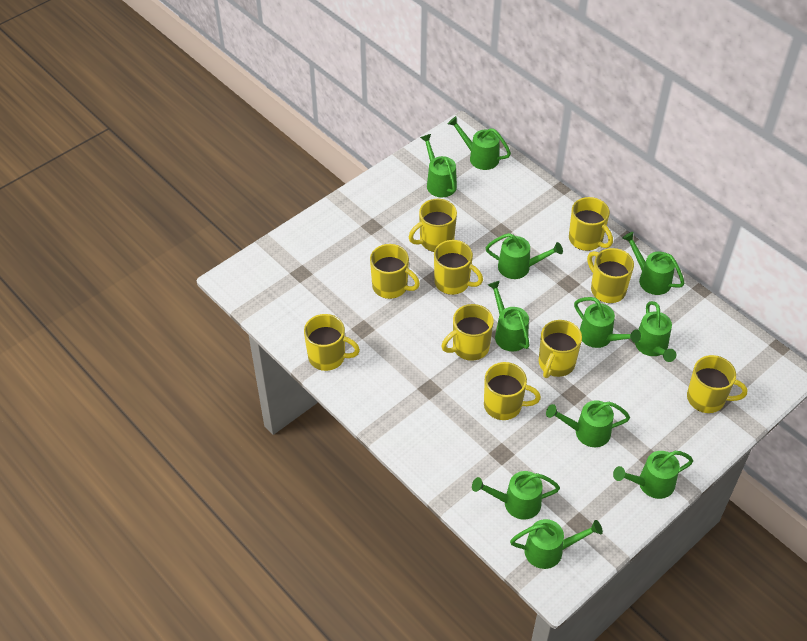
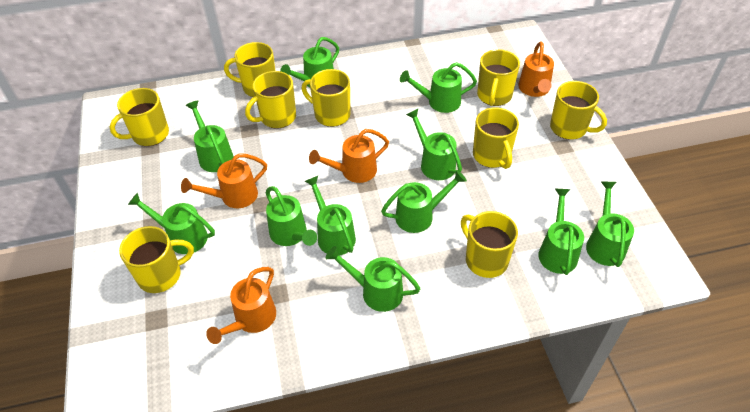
orange watering can: 0 -> 4
yellow mug: 10 -> 9

